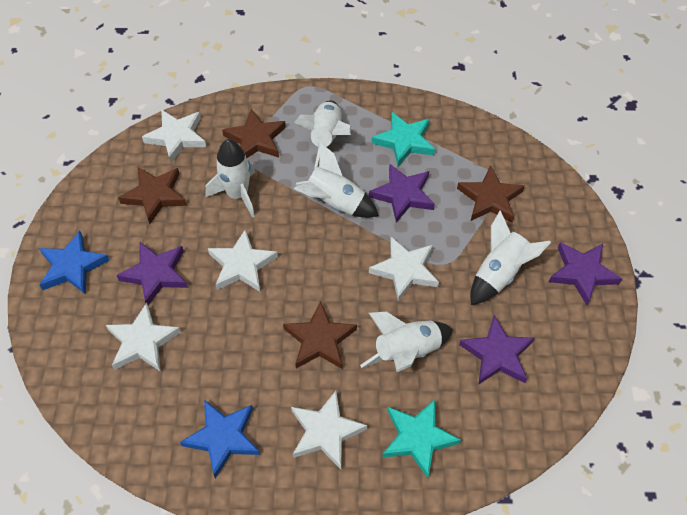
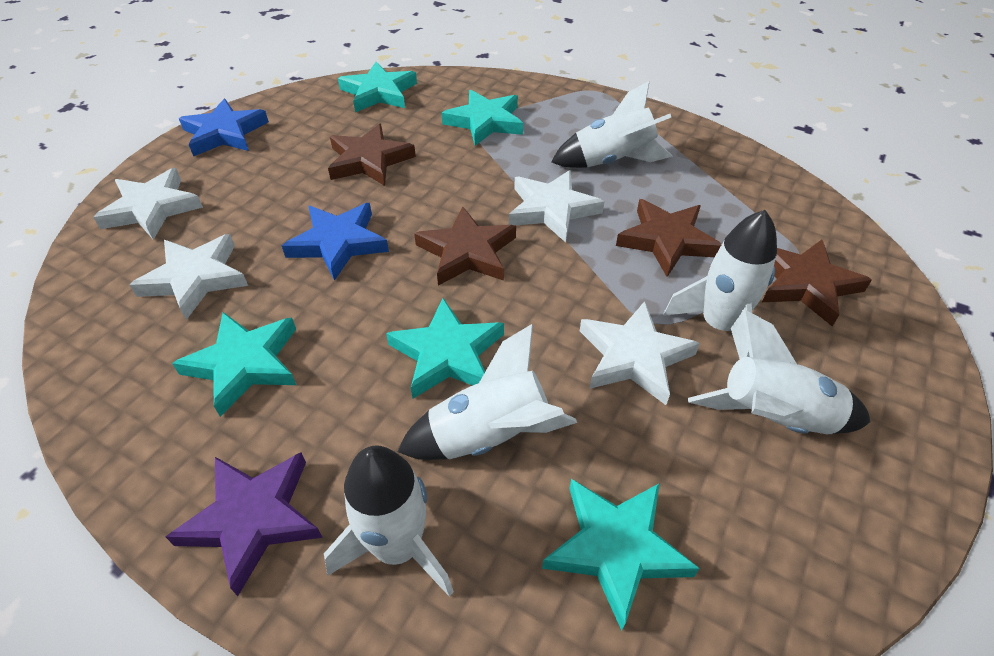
purple star: 4 -> 1
turquoise star: 2 -> 5
white star: 5 -> 4

